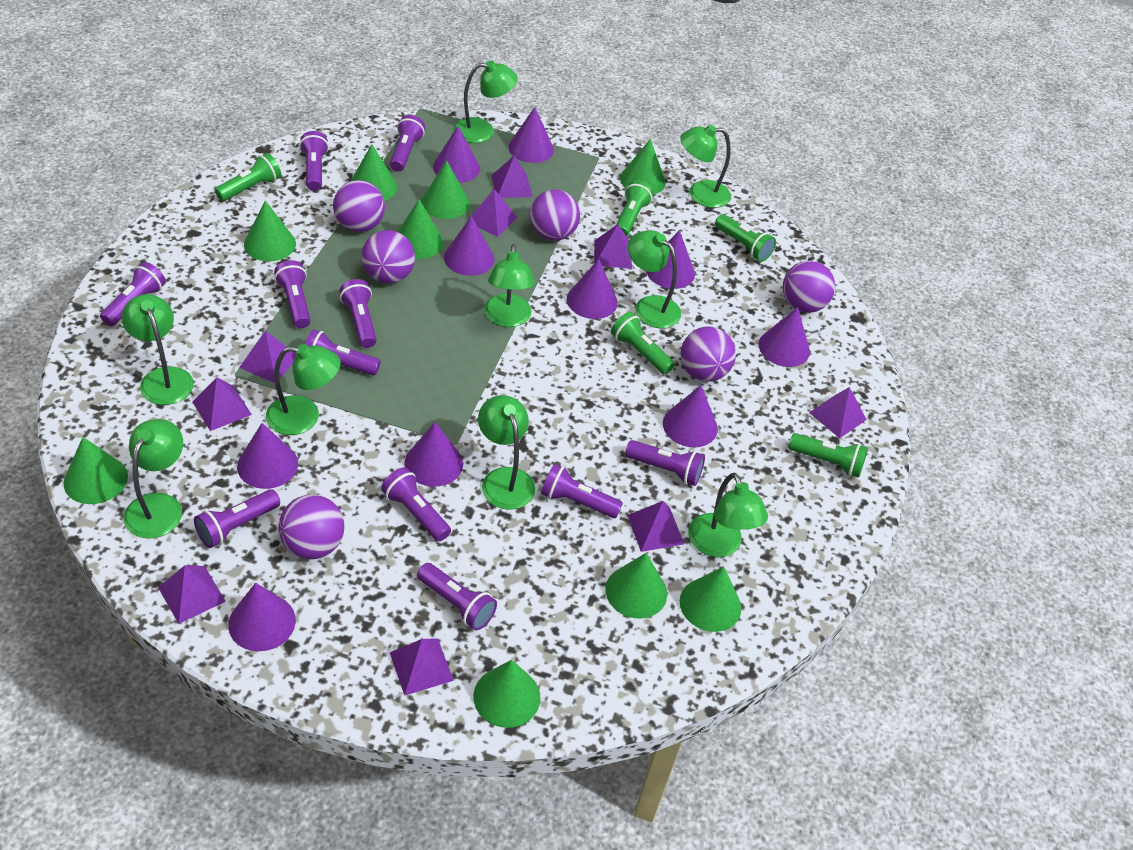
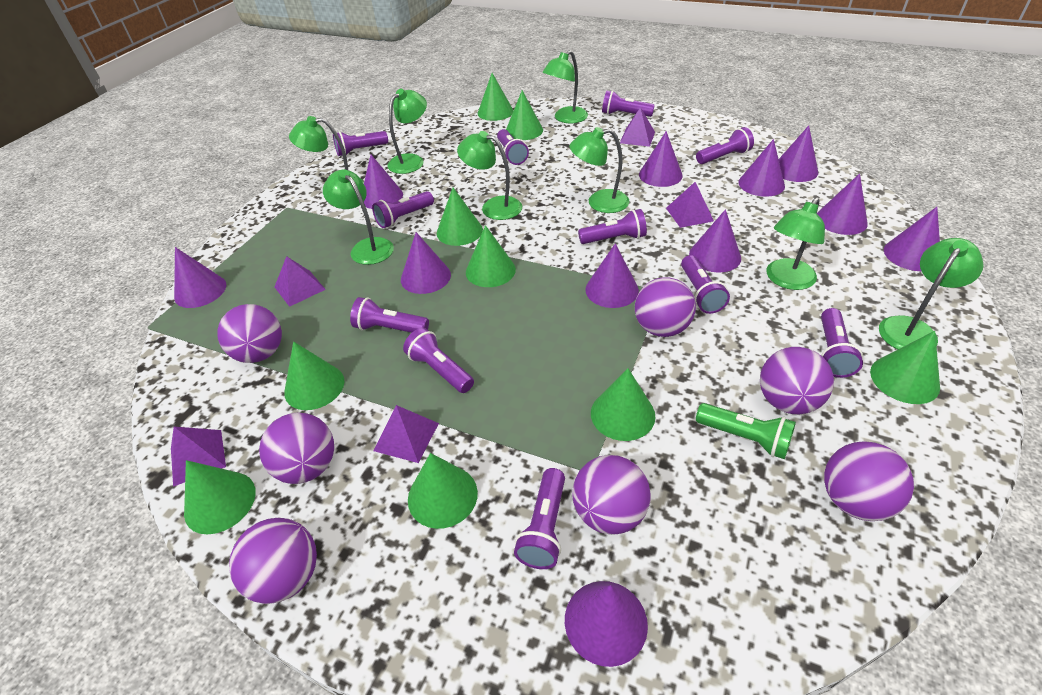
green flashlight: 5 -> 1
green lamp: 9 -> 8
purple ball: 6 -> 7
purple cone: 10 -> 11
purple pyramid: 9 -> 5

